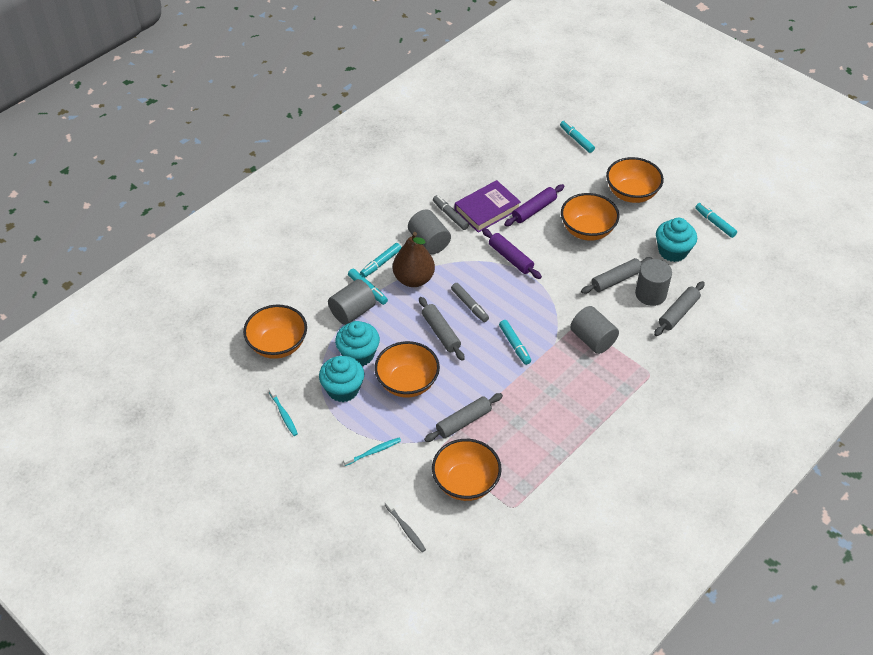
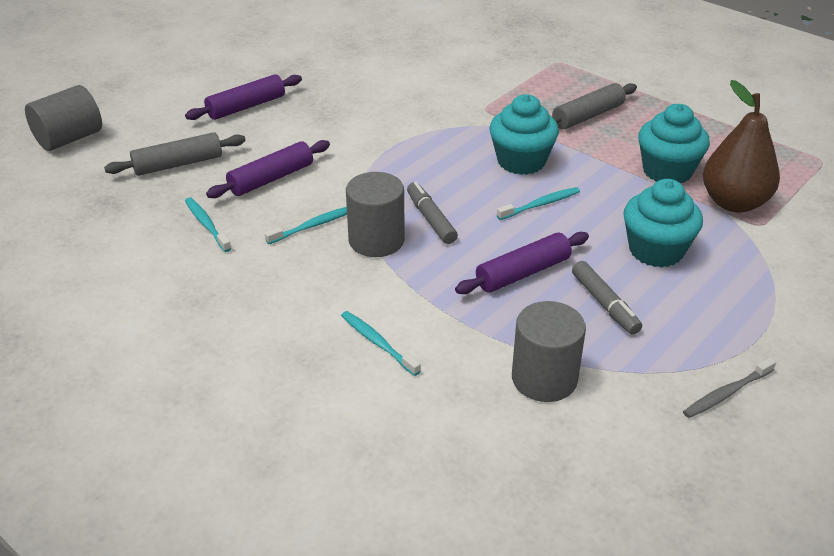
grey cylinder: 4 -> 3
grey rolling pin: 4 -> 2
orange bowl: 5 -> 0
purple book: 1 -> 0
purple rolling pin: 2 -> 3
turquoise marker: 5 -> 0
turquoise toothbrush: 2 -> 4

